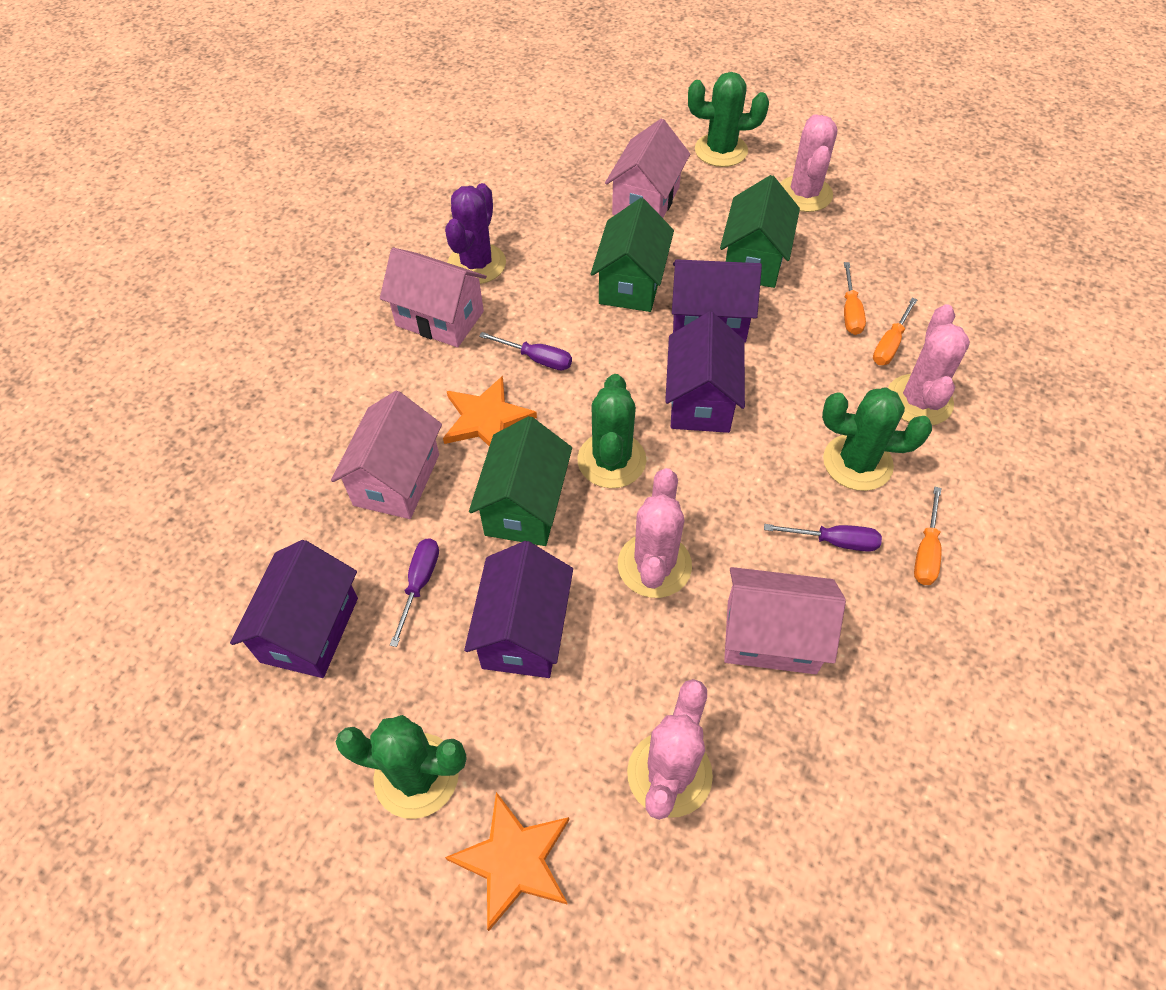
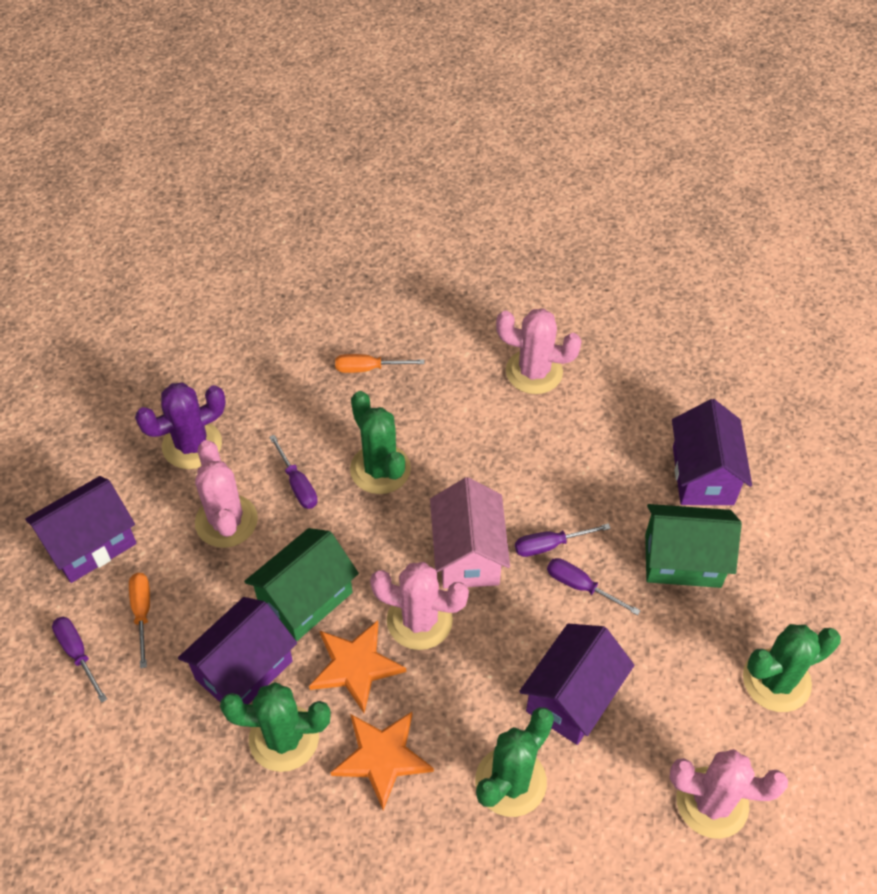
green house: 3 -> 2
orange screwdriver: 3 -> 2
pink house: 4 -> 1
purple screwdriver: 3 -> 4

